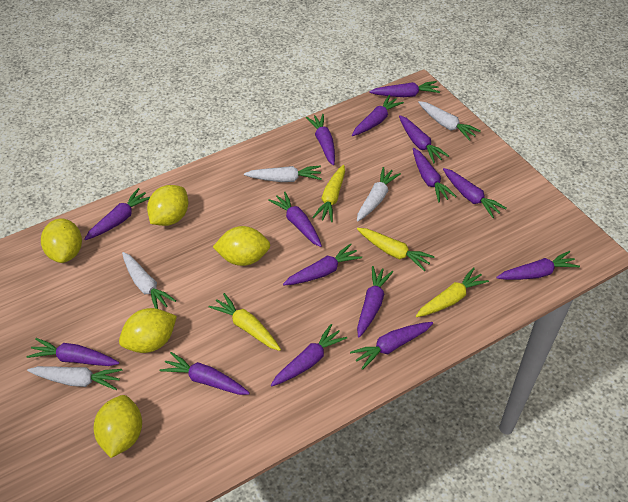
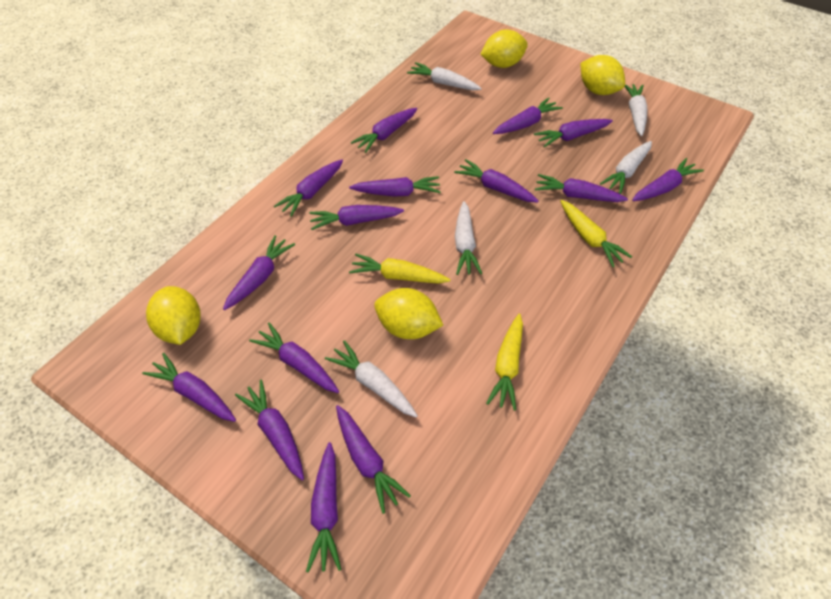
yellow carrot: 4 -> 3
yellow lemon: 5 -> 4

